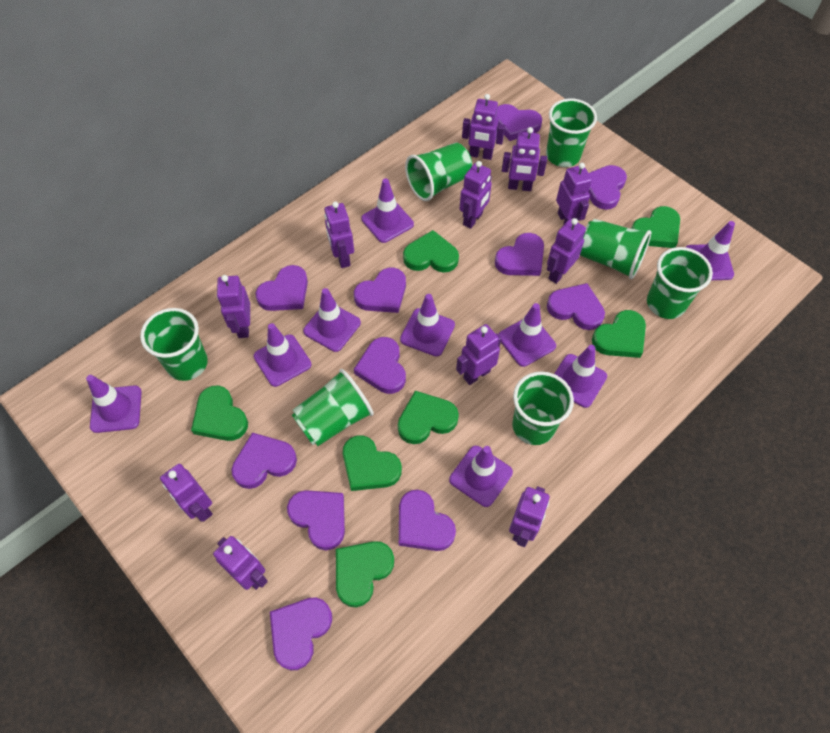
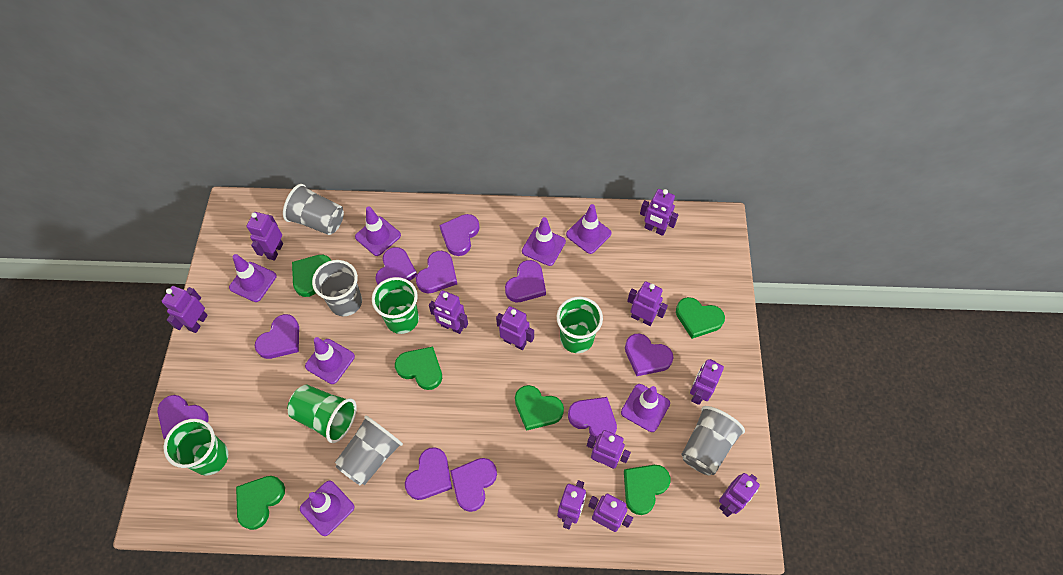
green cup: 7 -> 4
green heart: 7 -> 6
grey cup: 0 -> 4
purple heart: 11 -> 10
purple traffic cone: 9 -> 7

